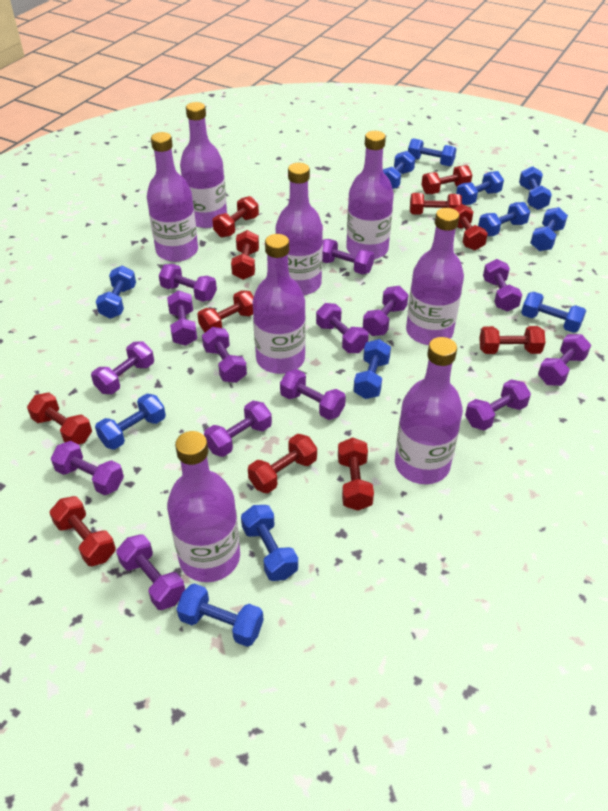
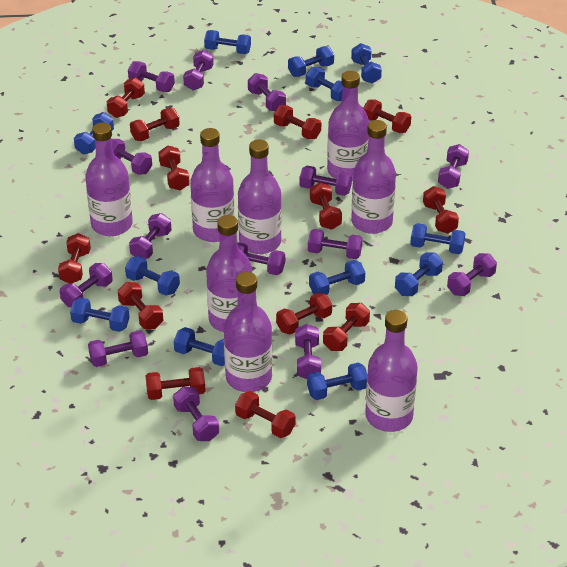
red dumbbell: 11 -> 13

